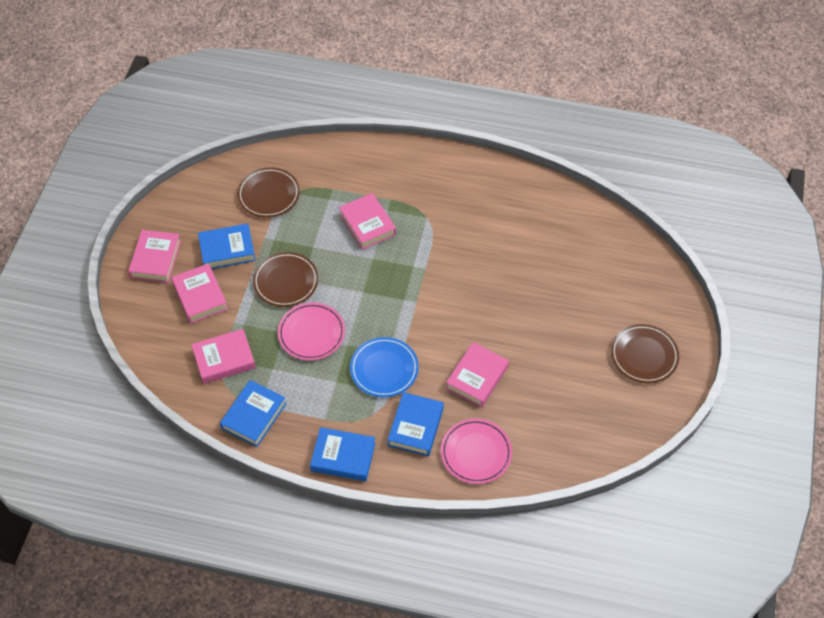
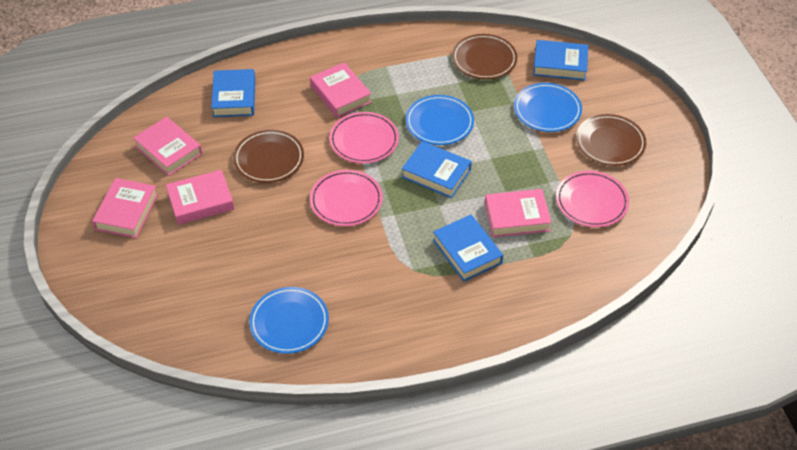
blue plate: 1 -> 3
pink plate: 2 -> 3

